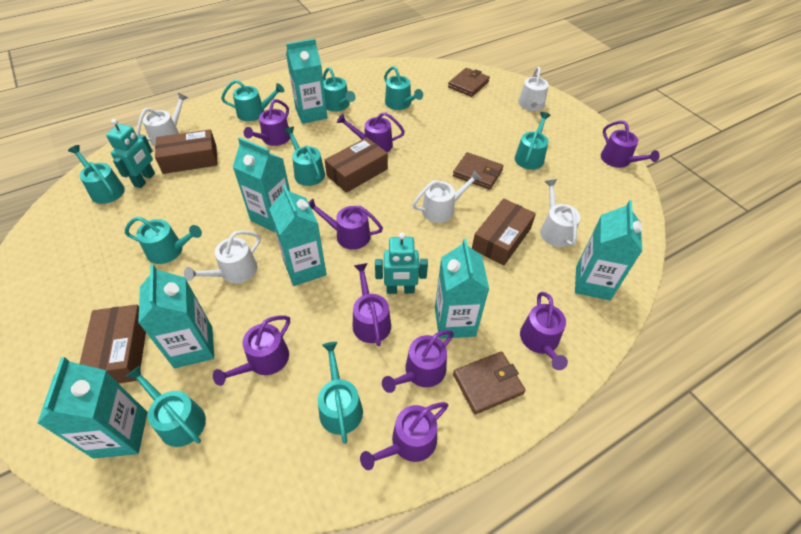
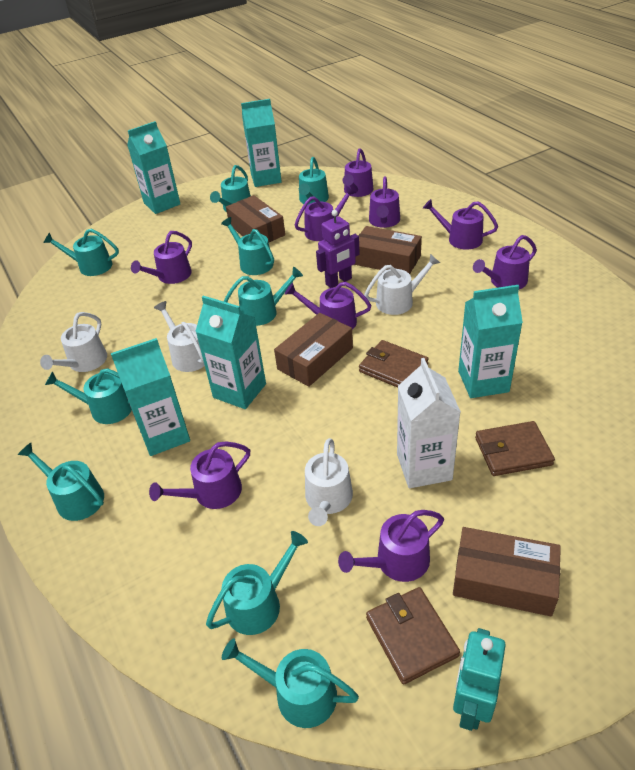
purple robot: 0 -> 1
turquoise carton: 7 -> 5
turquoise robot: 2 -> 1
white carton: 0 -> 1
white watering can: 5 -> 4

